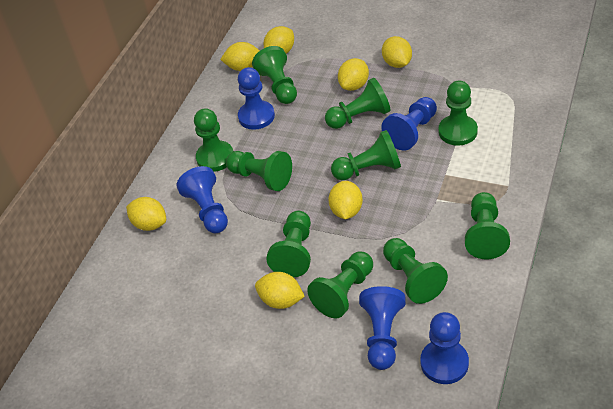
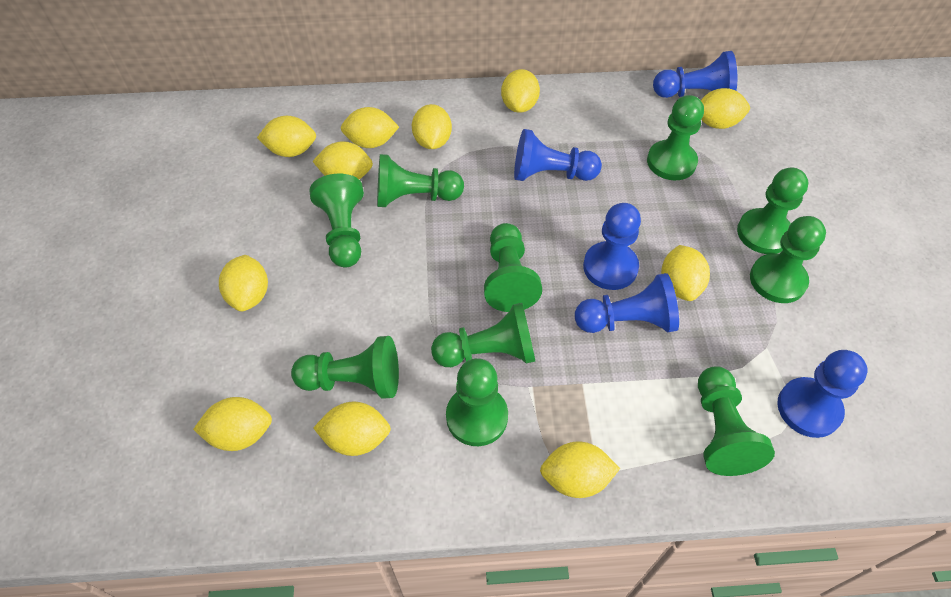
yellow lemon: 7 -> 11

